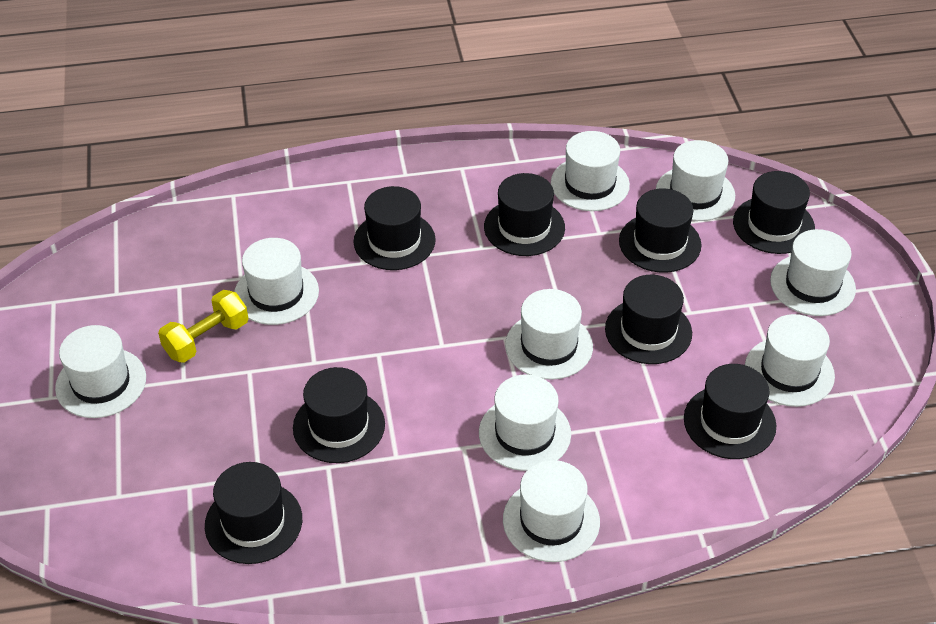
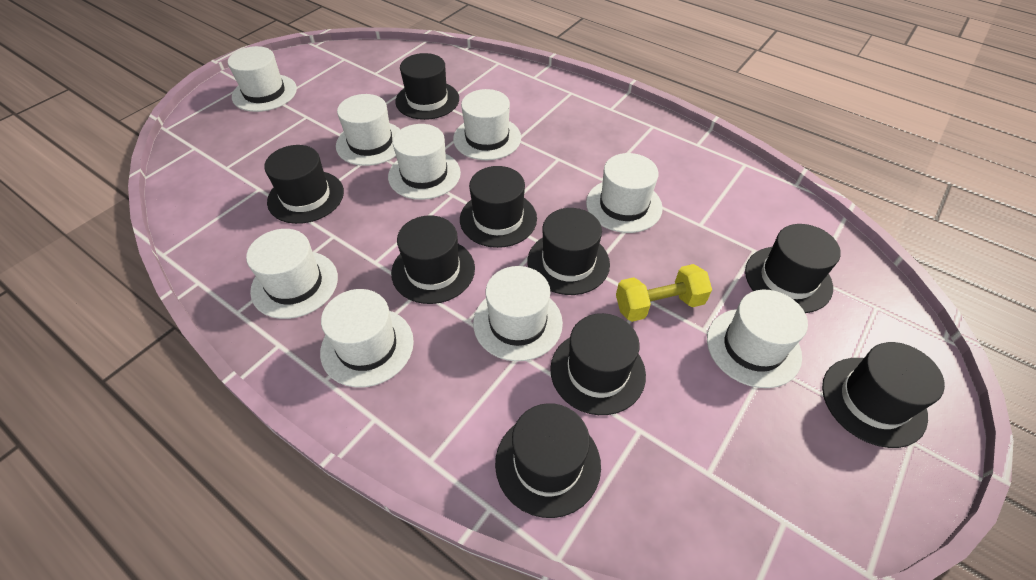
black hat: 8 -> 9

